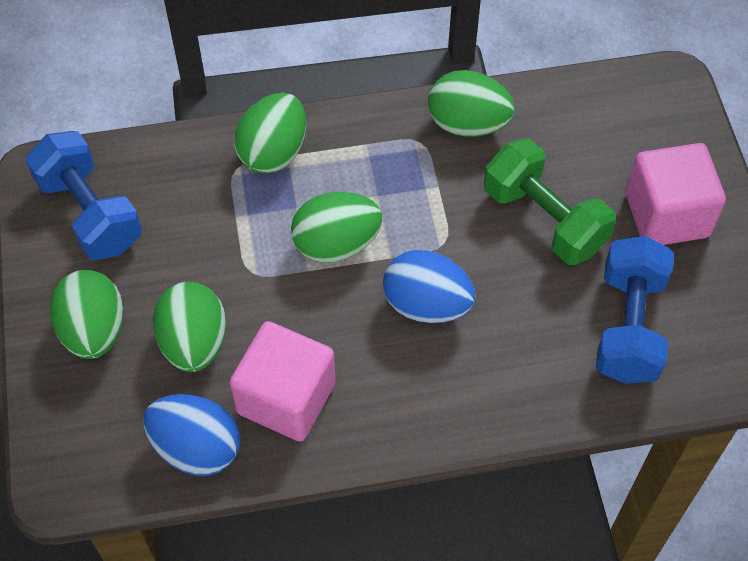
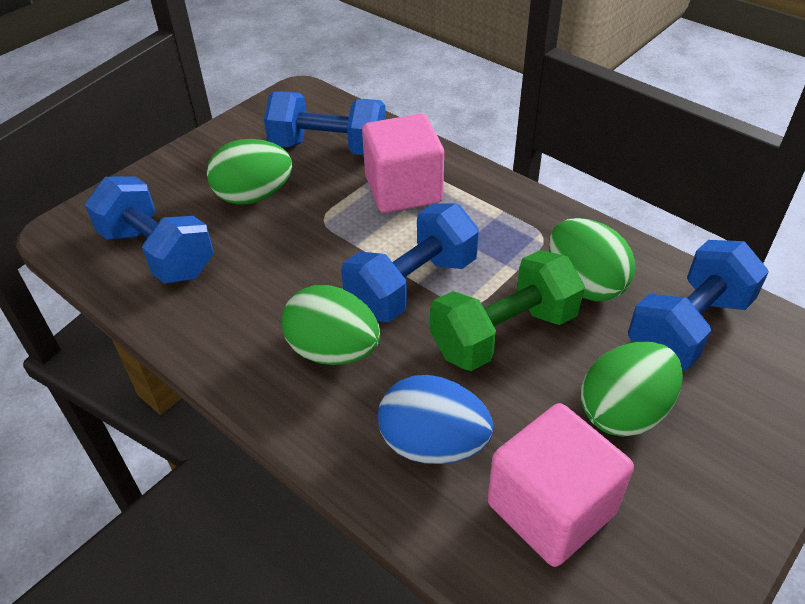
blue dumbbell: 2 -> 4
blue egg: 2 -> 1
green egg: 5 -> 4

